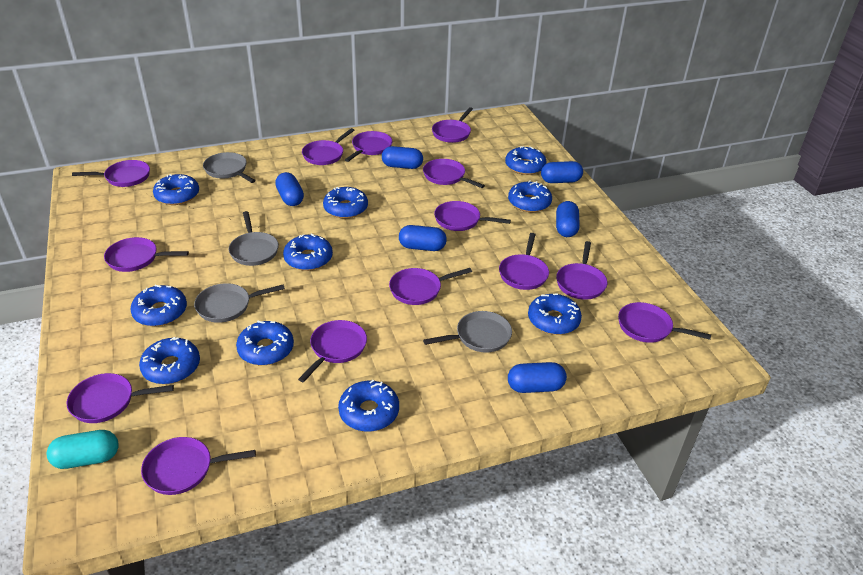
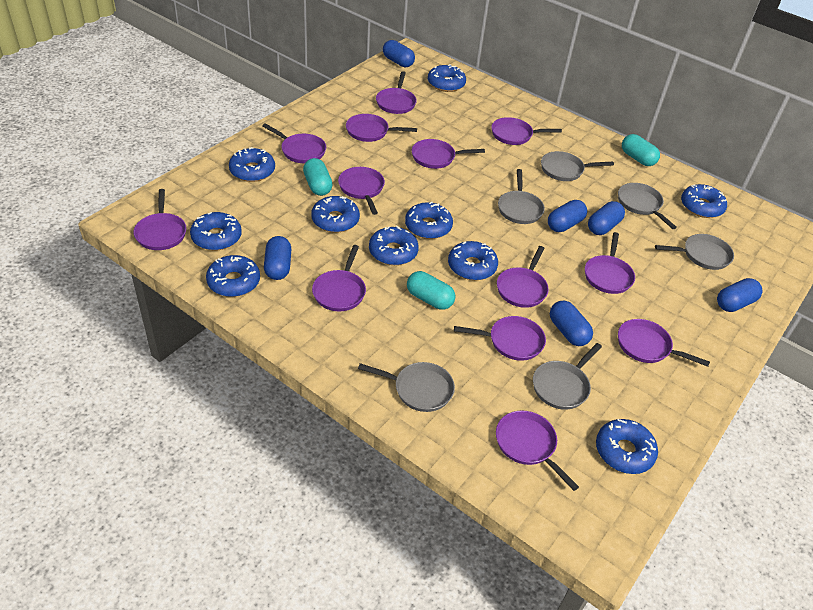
grey pan: 4 -> 6
purple pan: 14 -> 13
turquoise capsule: 1 -> 3

